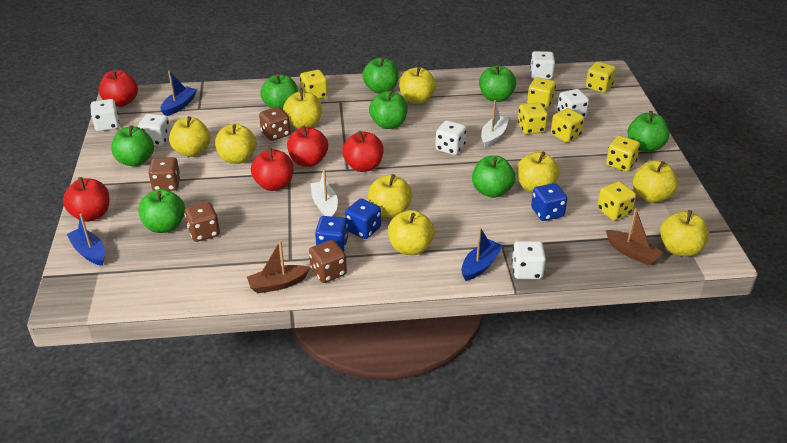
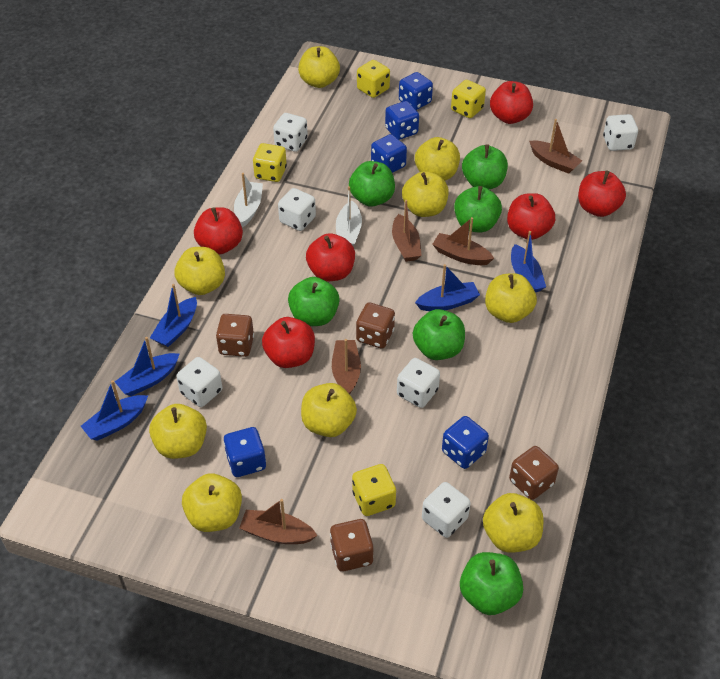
blue boat: 3 -> 5
blue dice: 3 -> 5
brown boat: 2 -> 5
green apple: 8 -> 6
red apple: 5 -> 6
yellow dice: 7 -> 4

